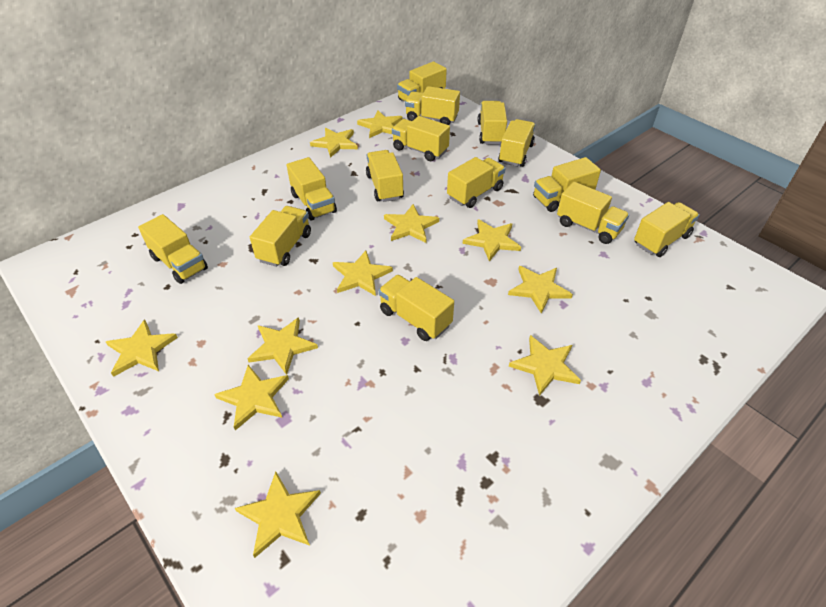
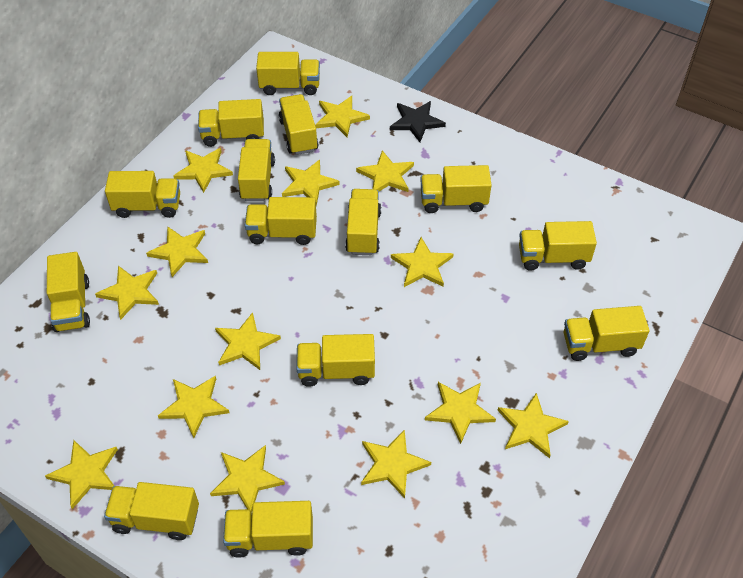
black star: 0 -> 1
yellow star: 11 -> 14

